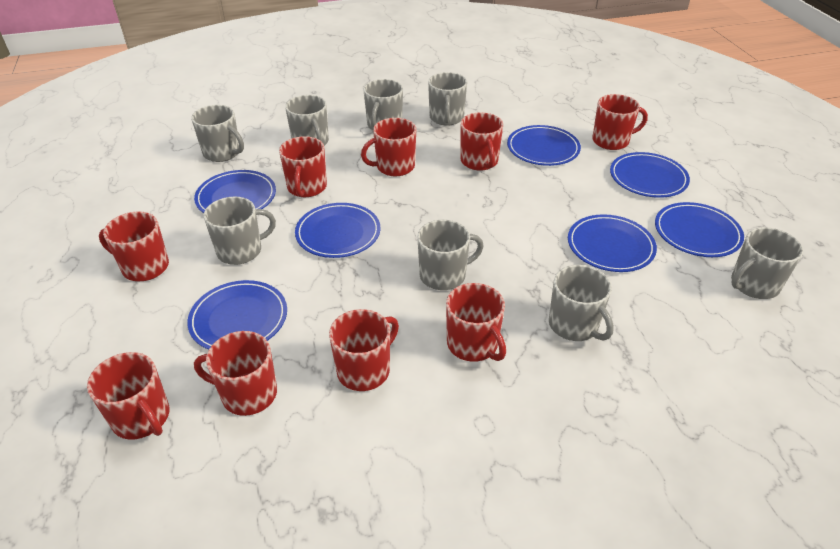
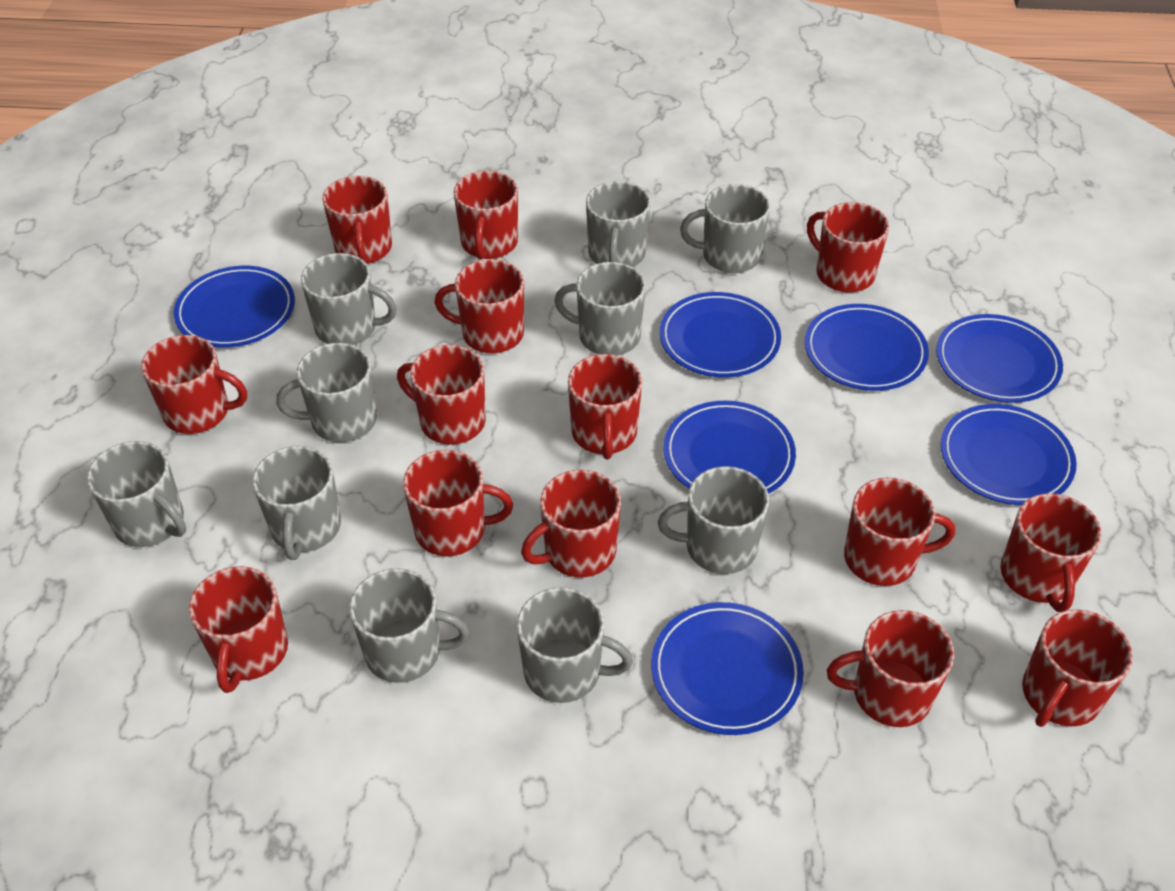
grey mug: 8 -> 10
red mug: 9 -> 14

